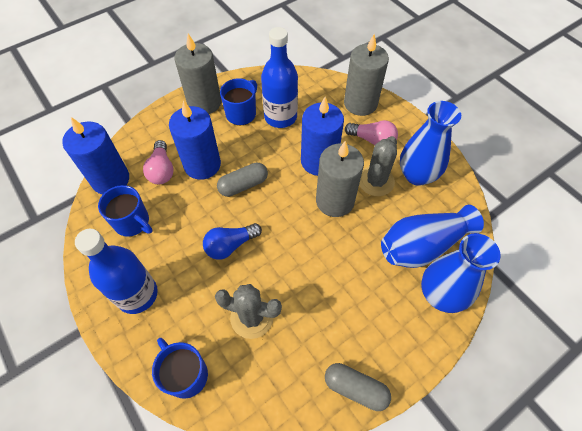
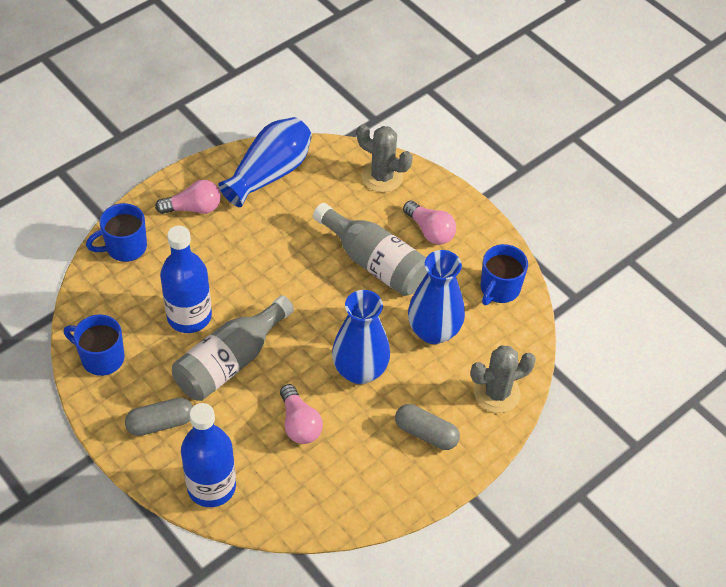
blue candle: 3 -> 0
blue light bulb: 1 -> 0
grey bottle: 0 -> 2
grey candle: 3 -> 0
pink light bulb: 2 -> 3

